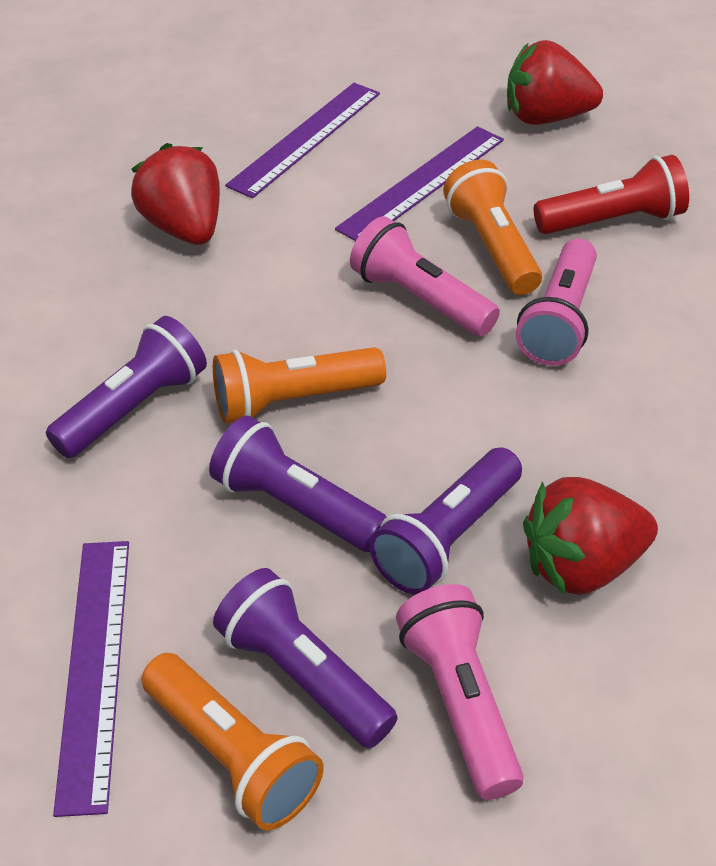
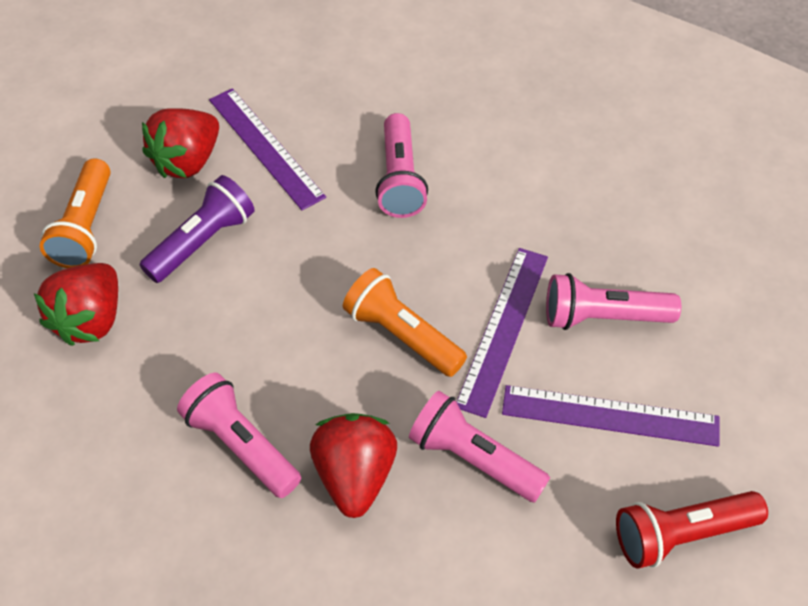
orange flashlight: 3 -> 2
pink flashlight: 3 -> 4
purple flashlight: 4 -> 1

